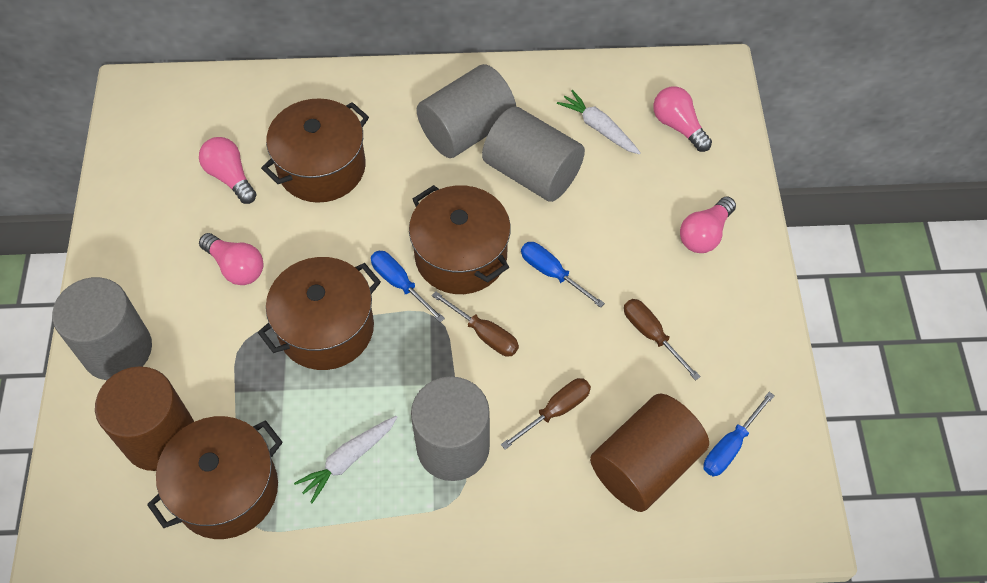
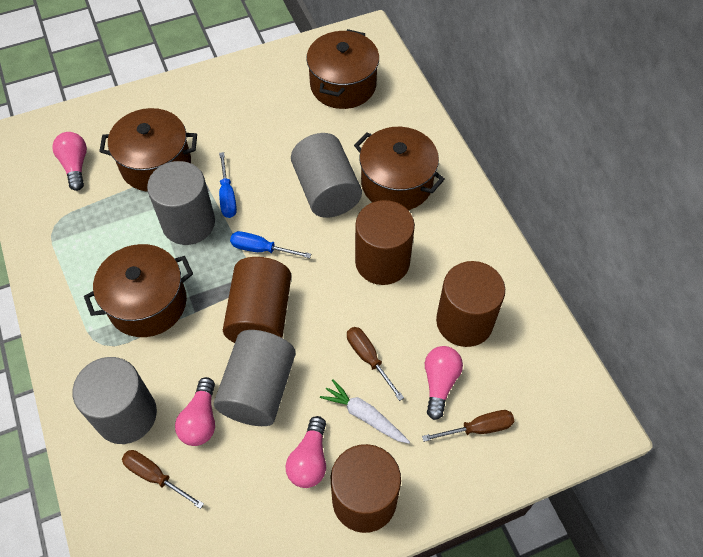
blue screwdriver: 3 -> 2
brown cylinder: 2 -> 4
white carrot: 2 -> 1

